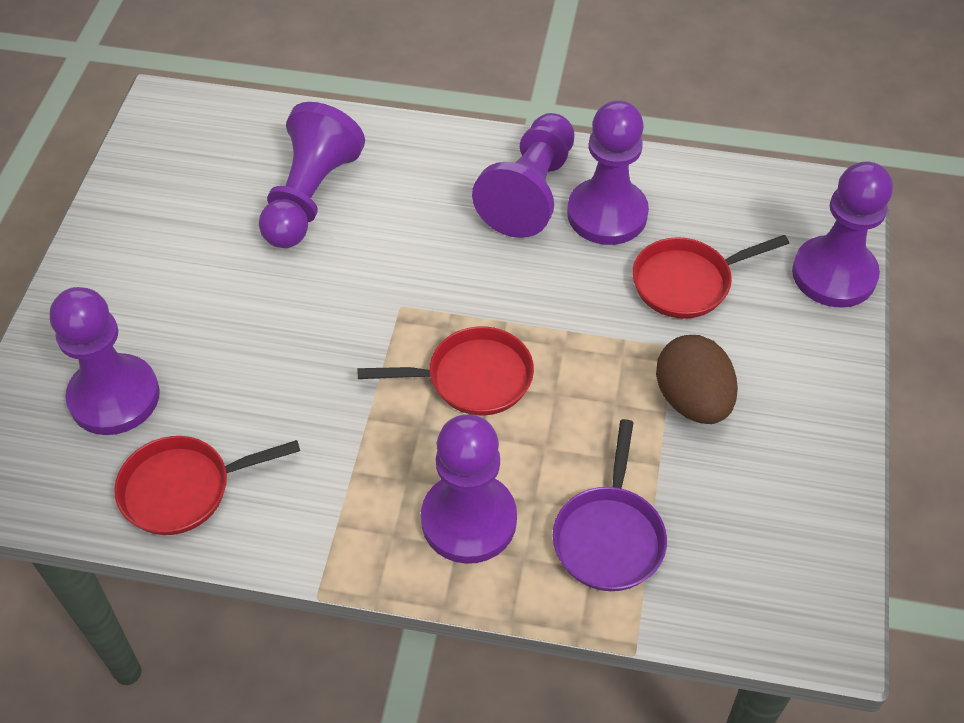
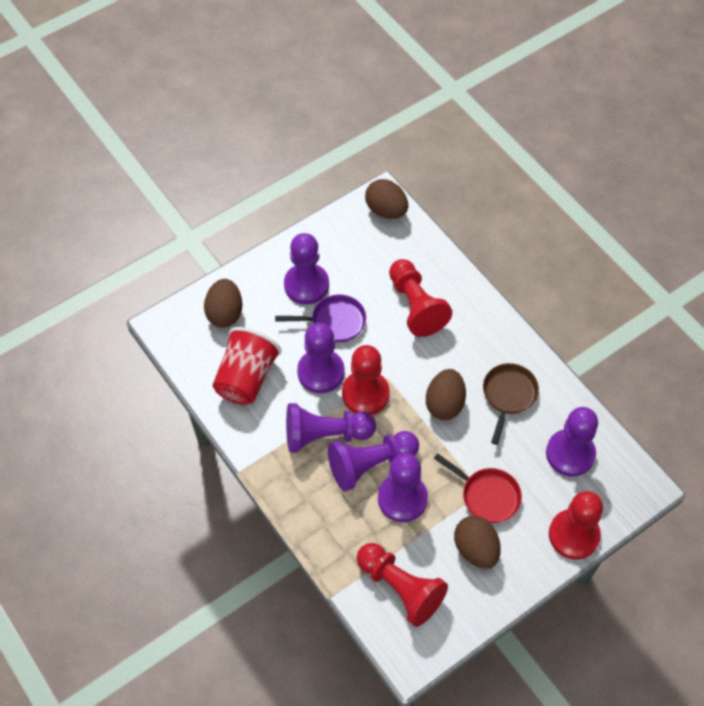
brown egg: 1 -> 4
brown pan: 0 -> 1
red cup: 0 -> 1
red pan: 3 -> 1
red pawn: 0 -> 4

